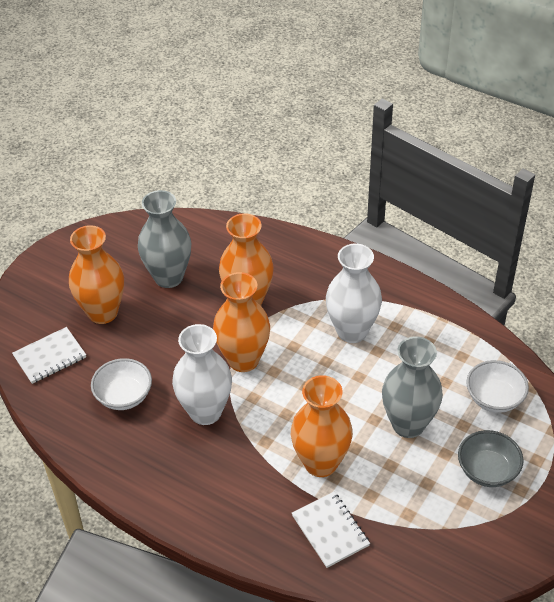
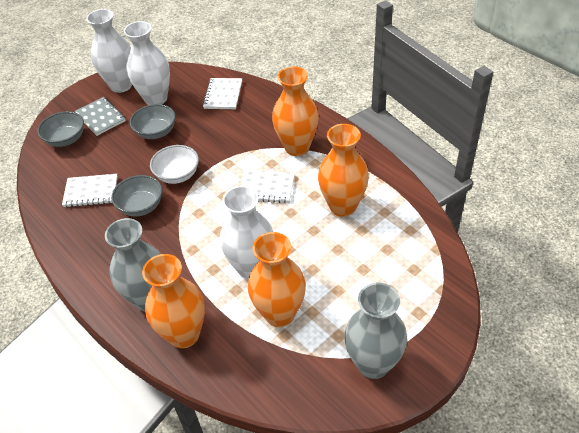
grey bowl: 1 -> 3
grey notebook: 0 -> 1
white bowl: 2 -> 1
white notebook: 2 -> 3
white vase: 2 -> 3

